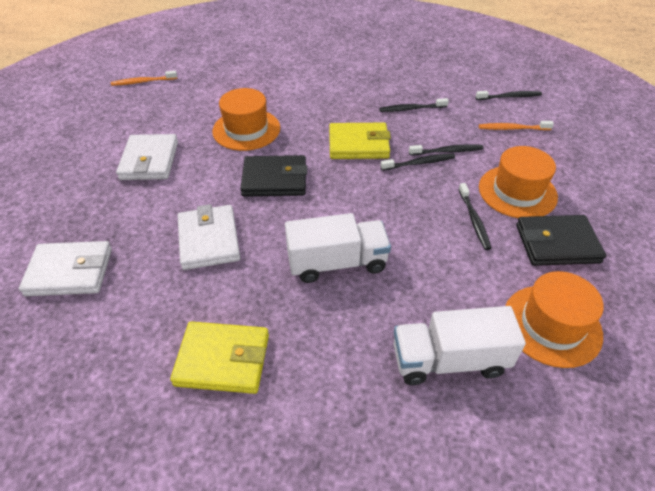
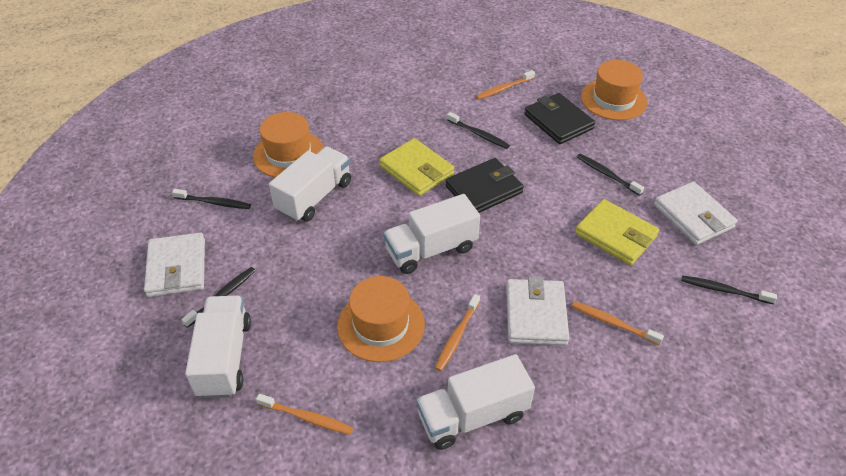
orange toothbrush: 2 -> 4
white truck: 2 -> 4

